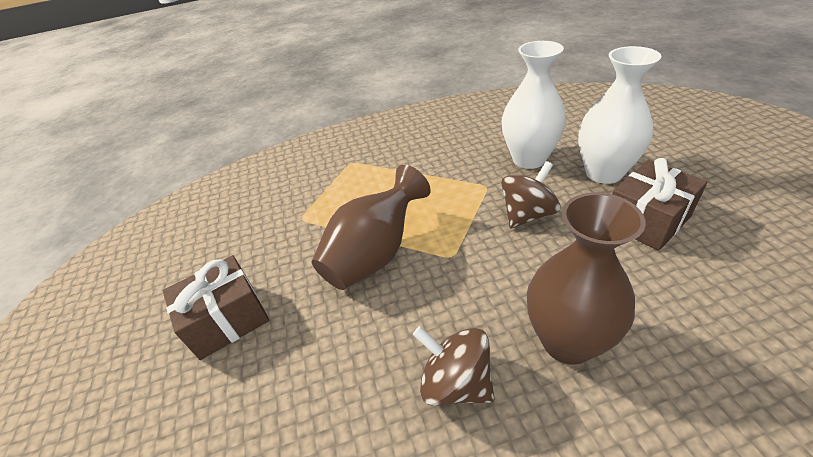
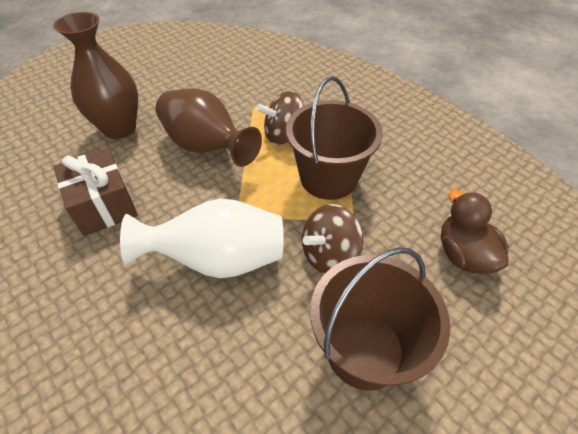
brown bucket: 0 -> 2
brown duck: 0 -> 1
brown gift: 2 -> 1
white vase: 2 -> 1

